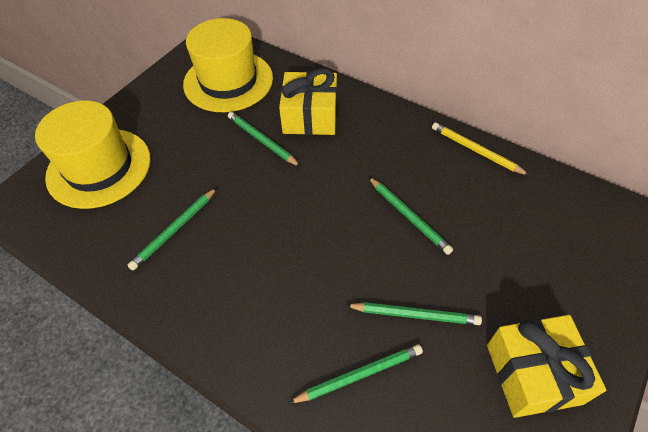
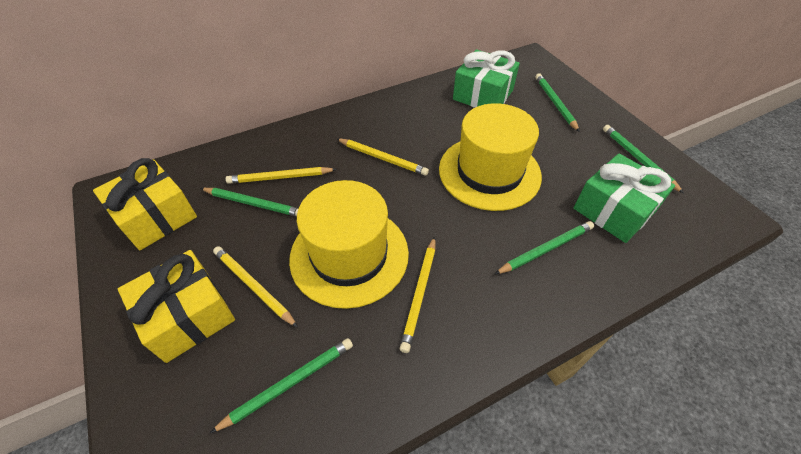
green gift: 0 -> 2
yellow pencil: 1 -> 4

